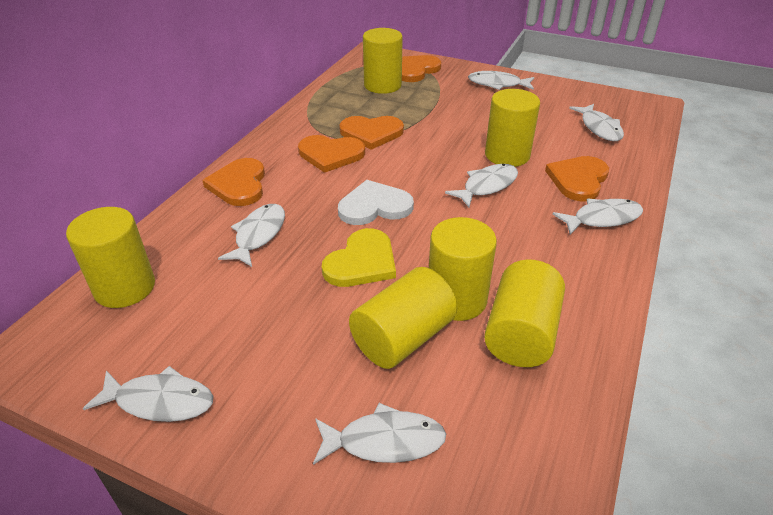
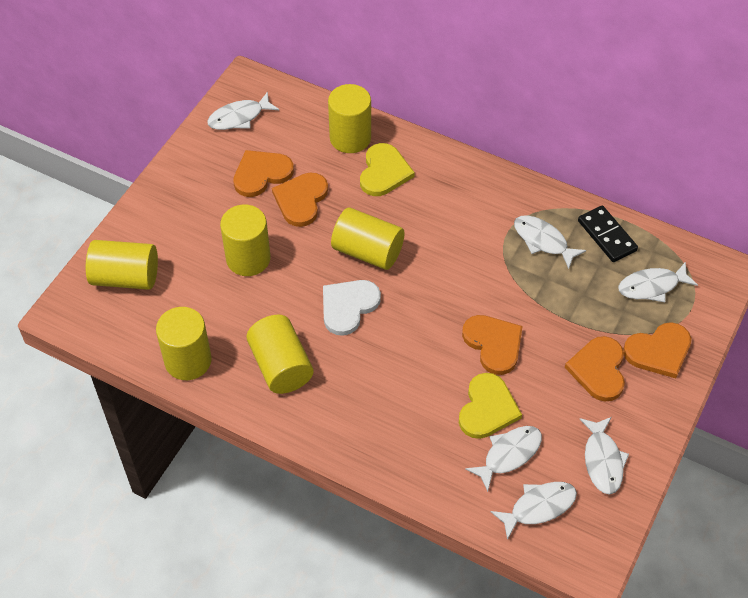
black domino: 0 -> 1
white fish: 7 -> 6
yellow heart: 1 -> 2

